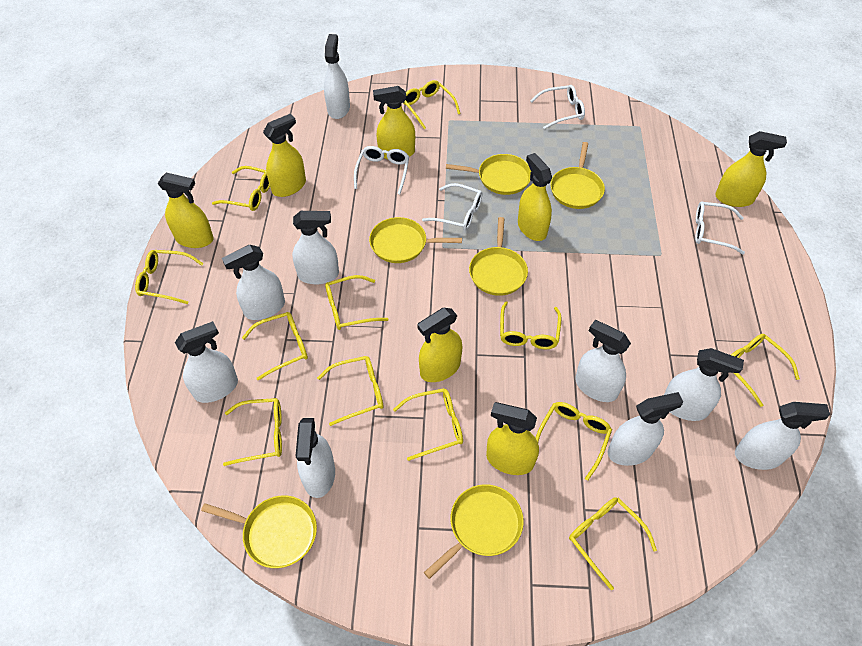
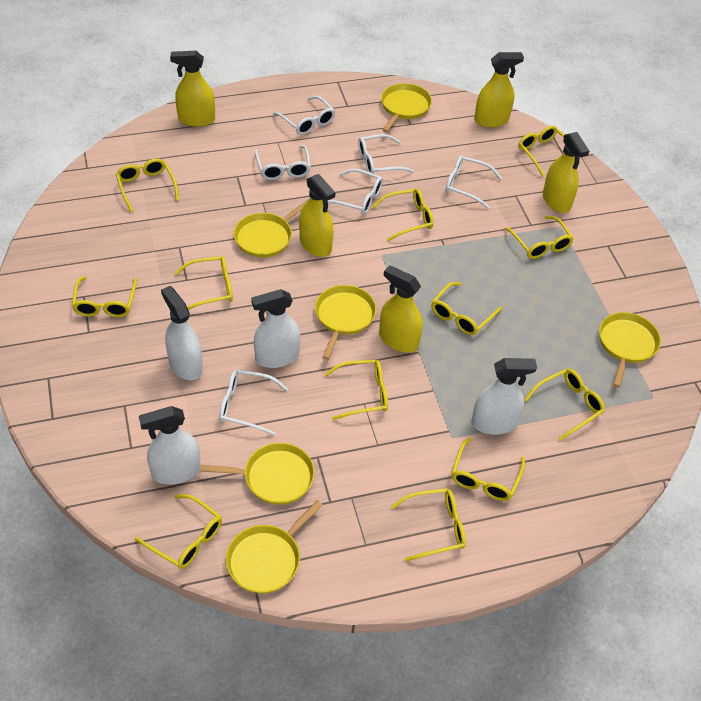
white glasses: 4 -> 6
white spray bottle: 9 -> 4
yellow spray bottle: 7 -> 5

